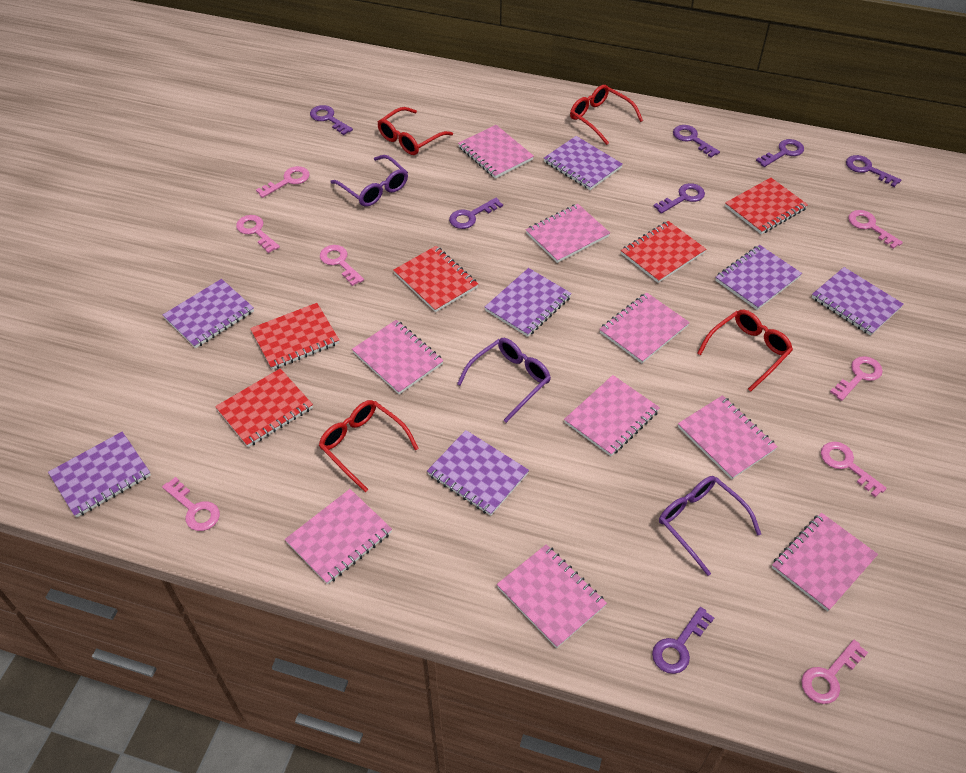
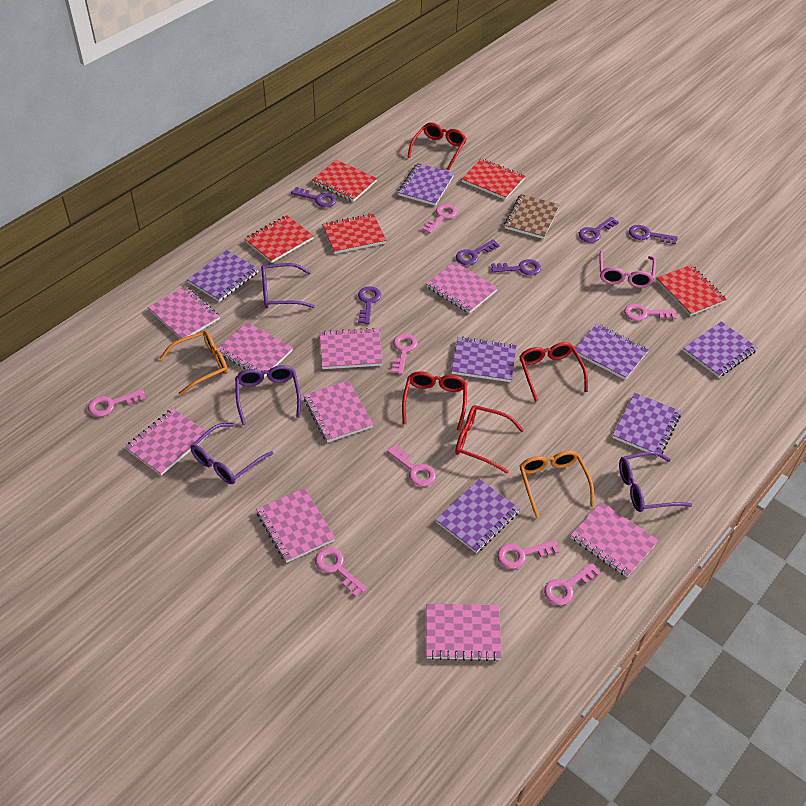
brown notebook: 0 -> 1
orange glasses: 0 -> 2
pink glasses: 0 -> 1
purple glasses: 3 -> 4
purple key: 7 -> 6

